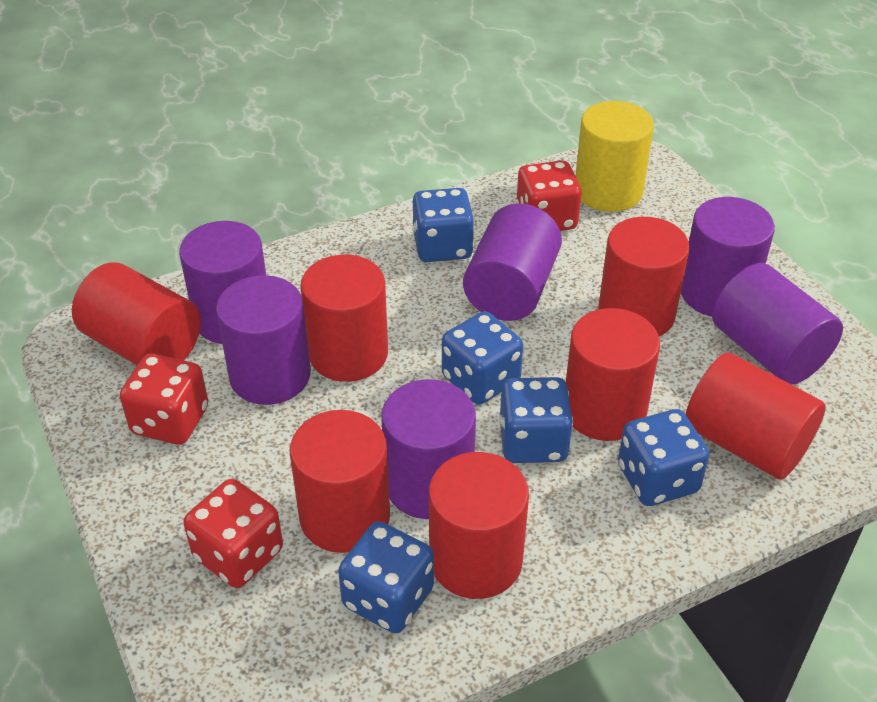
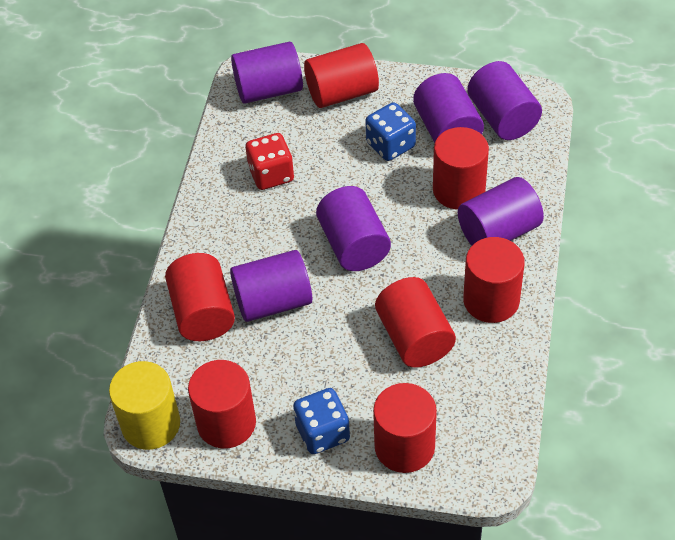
blue dice: 5 -> 2
red dice: 3 -> 1

